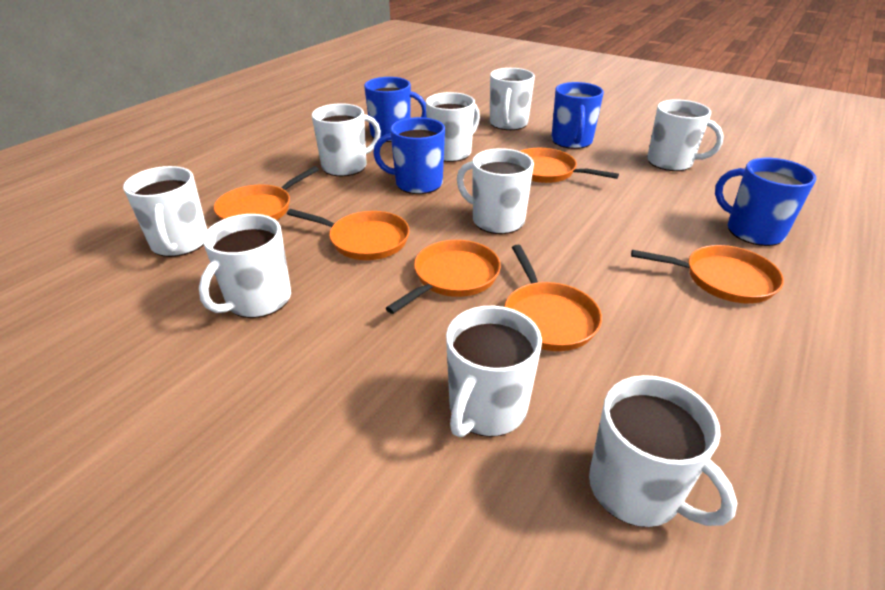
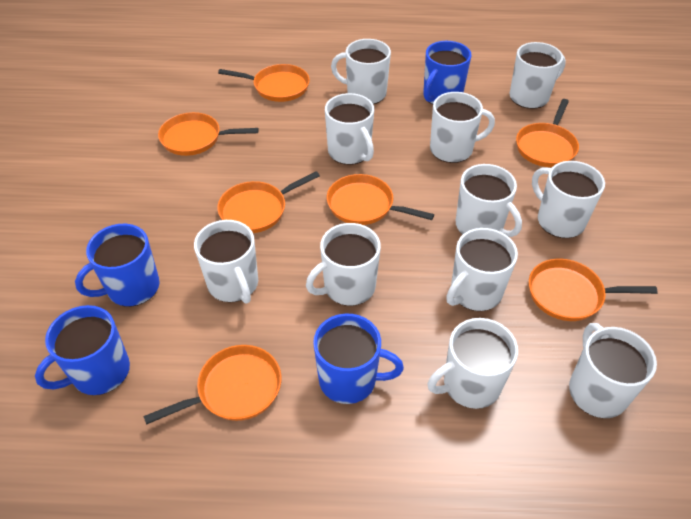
orange pan: 6 -> 7
white mug: 9 -> 11

